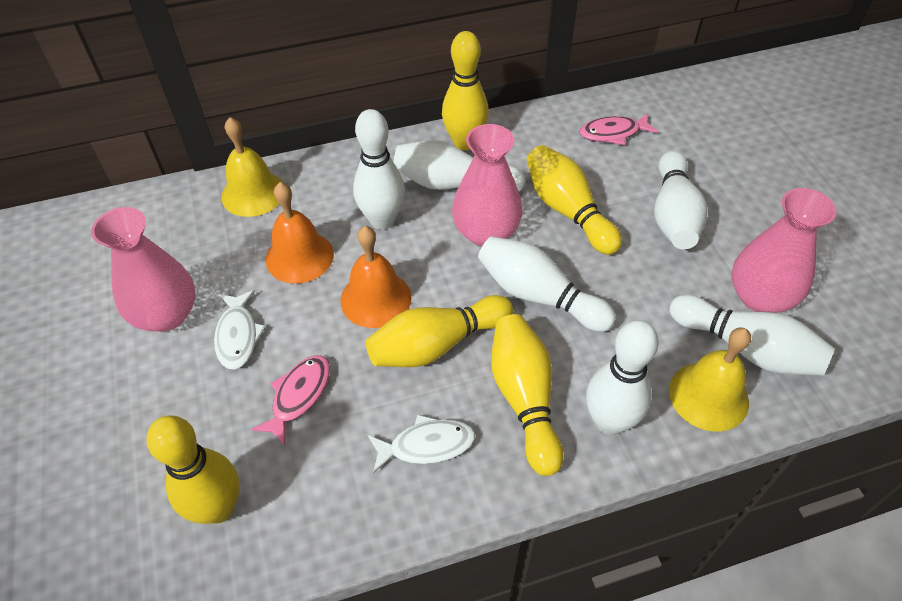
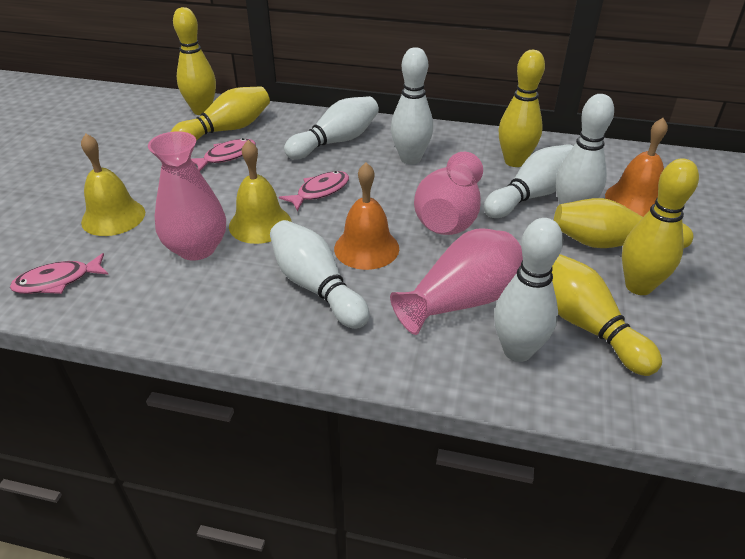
pink fish: 2 -> 3
white fish: 2 -> 0
yellow bowling pin: 5 -> 6

